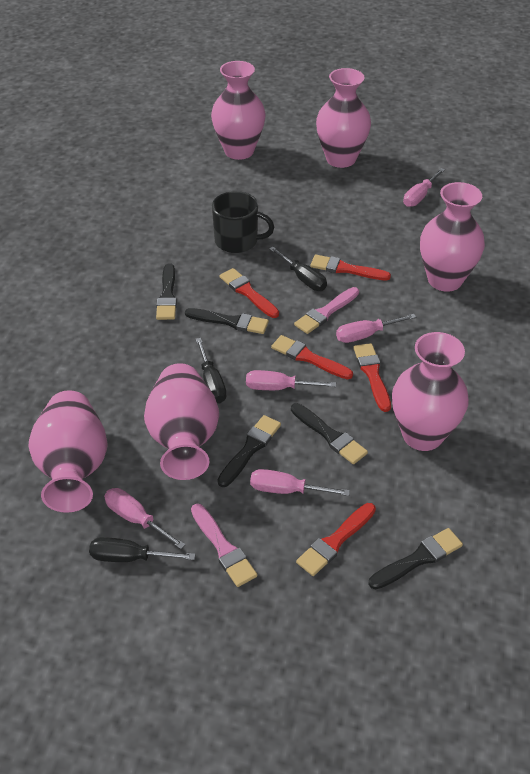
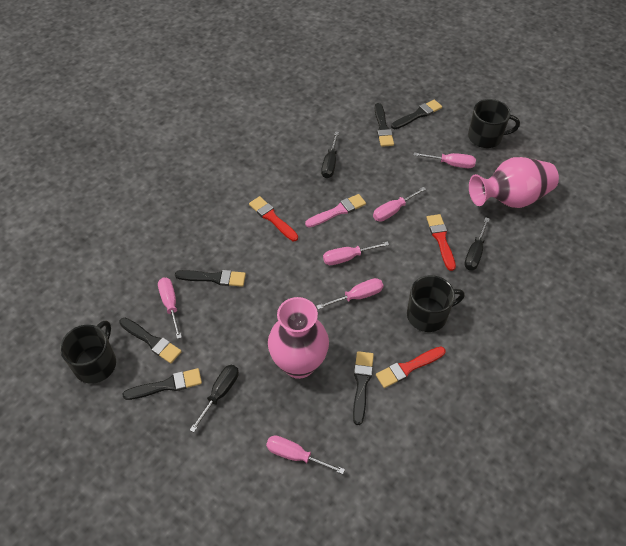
black brush: 5 -> 6
black mug: 1 -> 3
pink brush: 2 -> 1
pink screwdriver: 5 -> 6
pink vase: 6 -> 2
red brush: 5 -> 3

